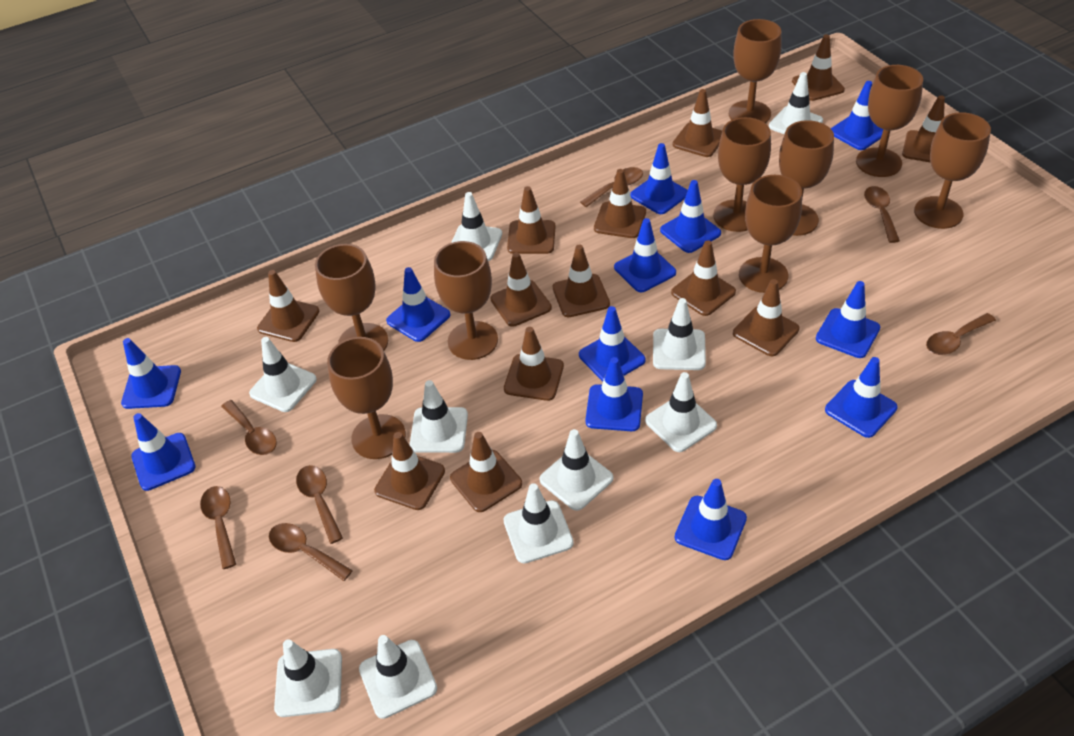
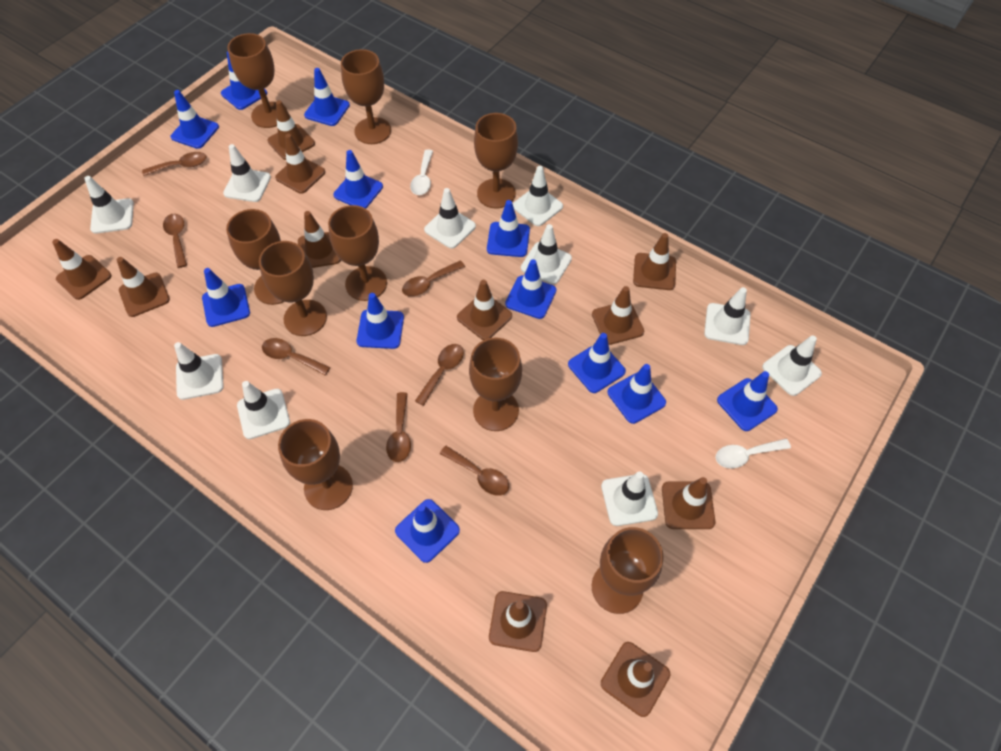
brown traffic cone: 13 -> 11
white spoon: 0 -> 2

